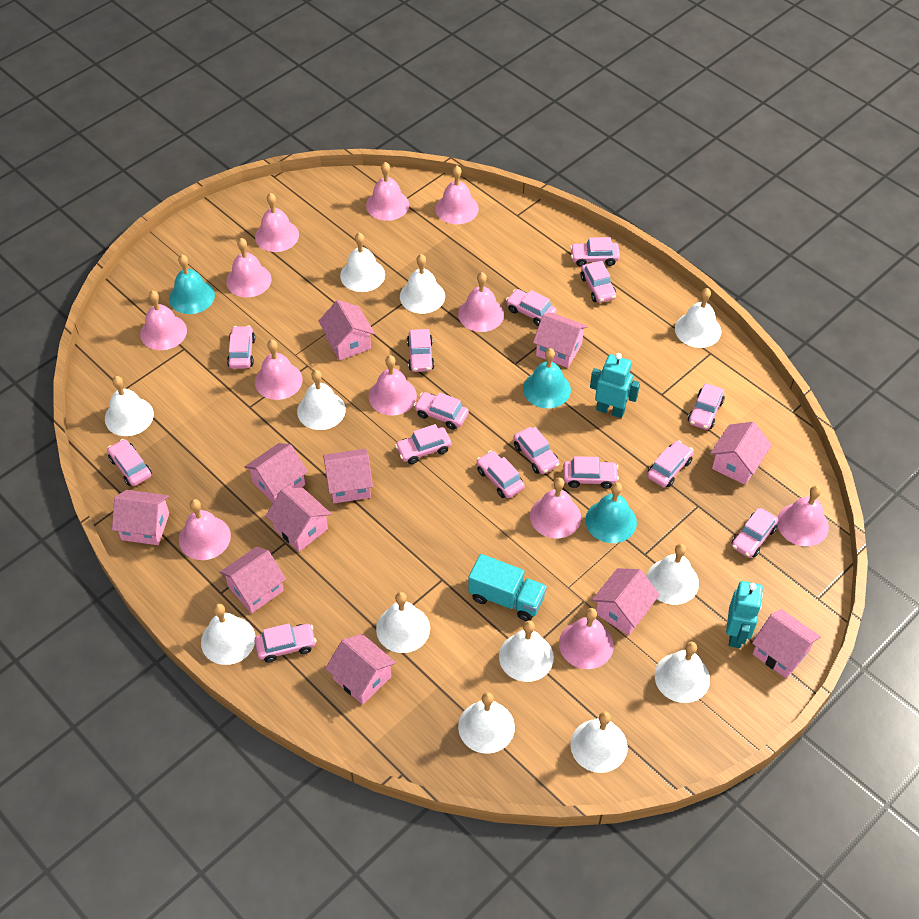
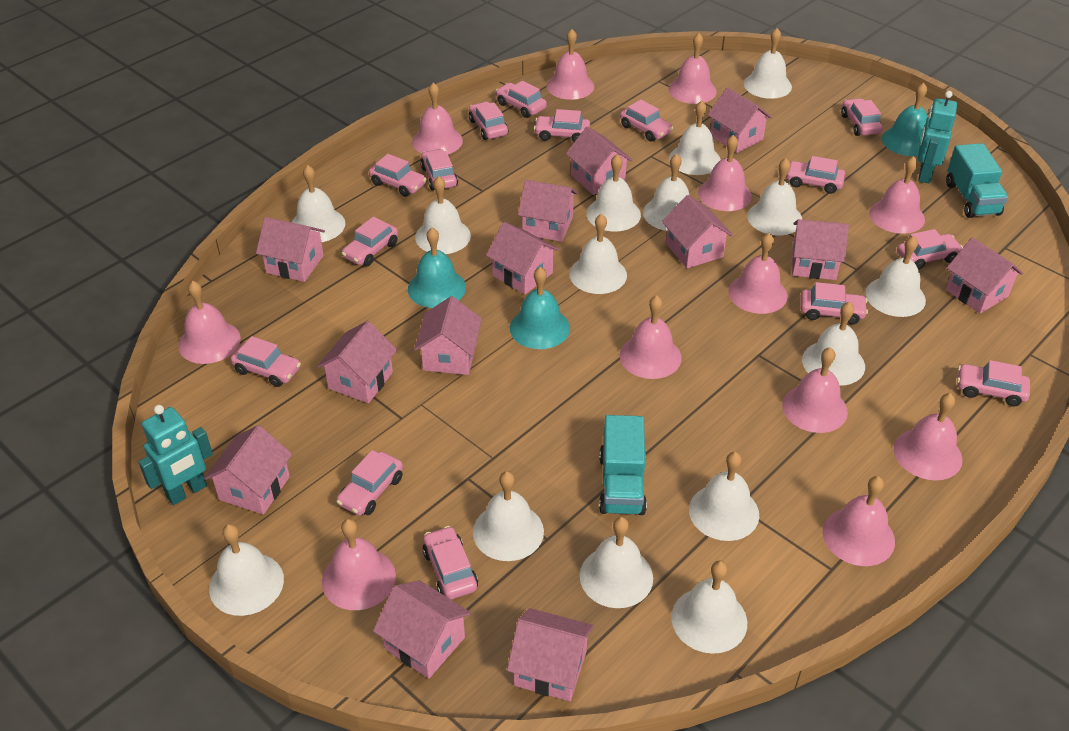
pink house: 11 -> 13
turquoise truck: 1 -> 2
white bell: 12 -> 15

